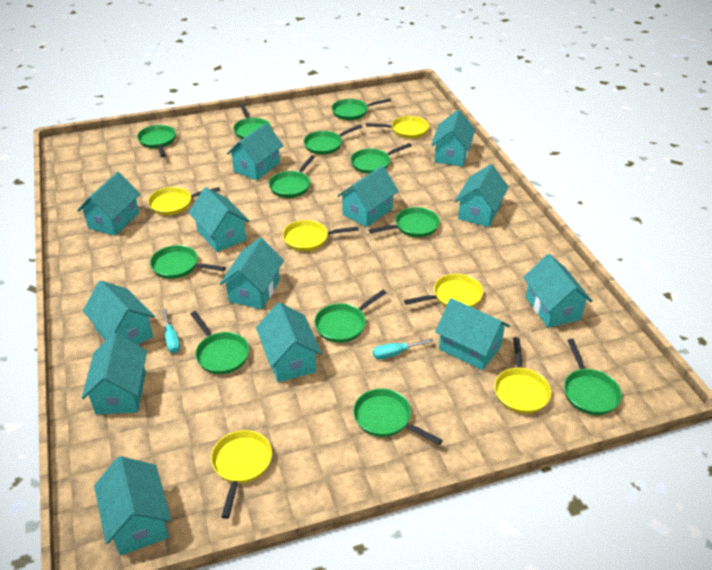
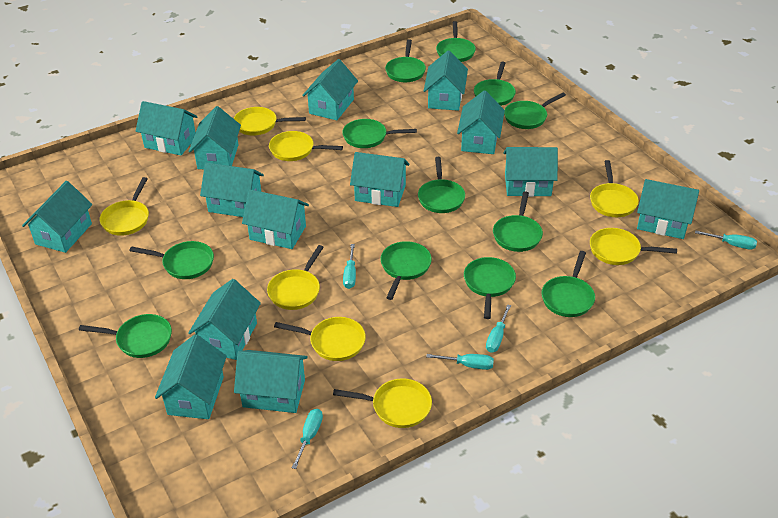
turquoise house: 13 -> 14
turquoise screwdriver: 2 -> 5
yellow pan: 6 -> 8

